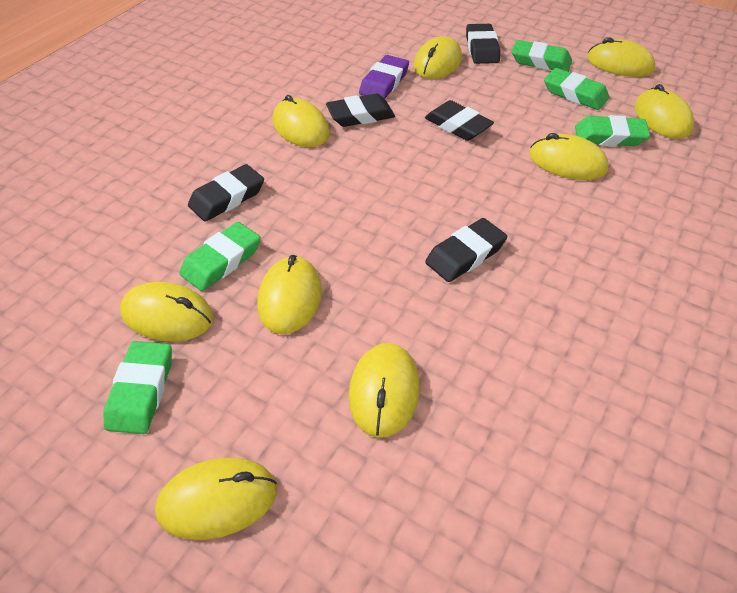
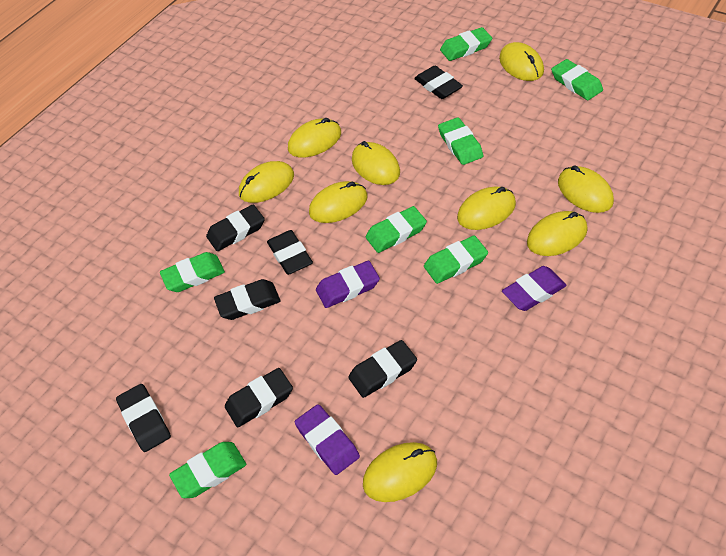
black eraser: 5 -> 7
green eraser: 5 -> 7
purple eraser: 1 -> 3

